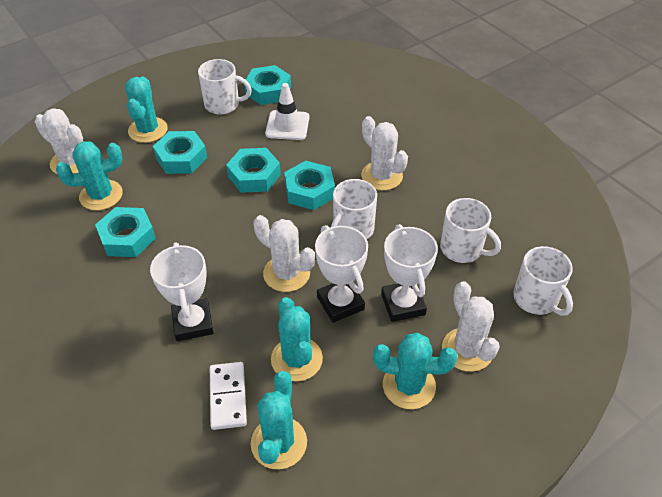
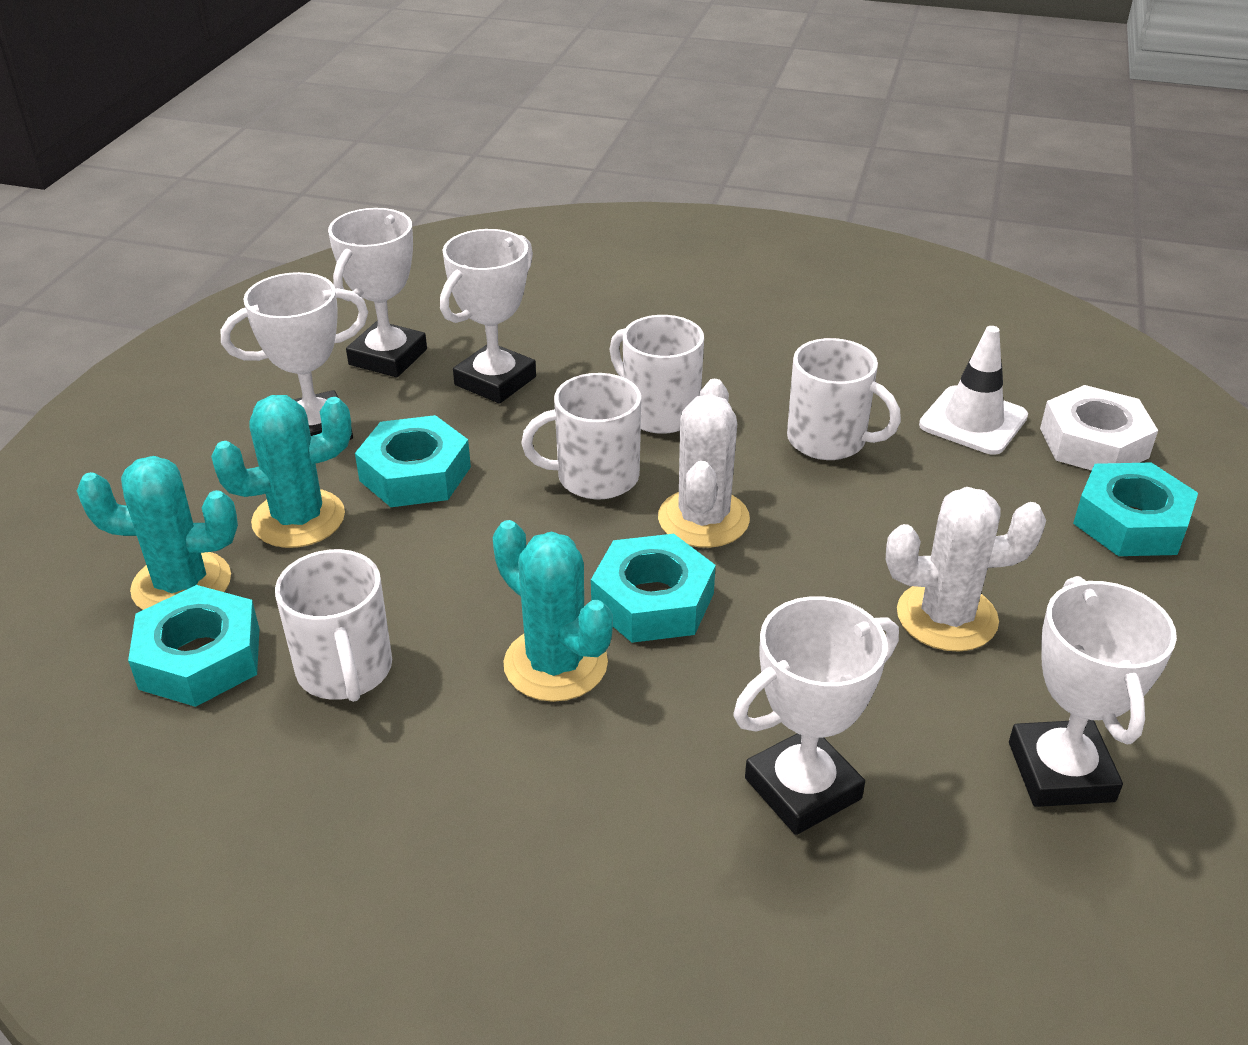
turquoise cactus: 5 -> 3
turquoise nut: 5 -> 4
white cactus: 4 -> 2
white domino: 1 -> 0
white nut: 0 -> 1
white trophy: 3 -> 5

